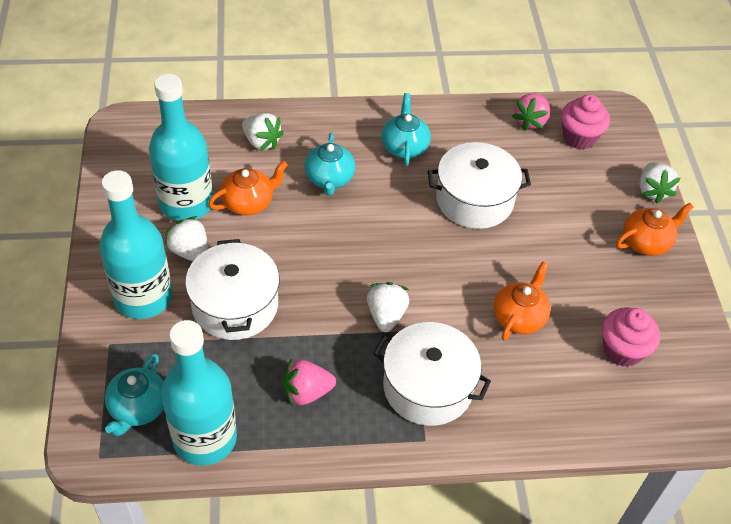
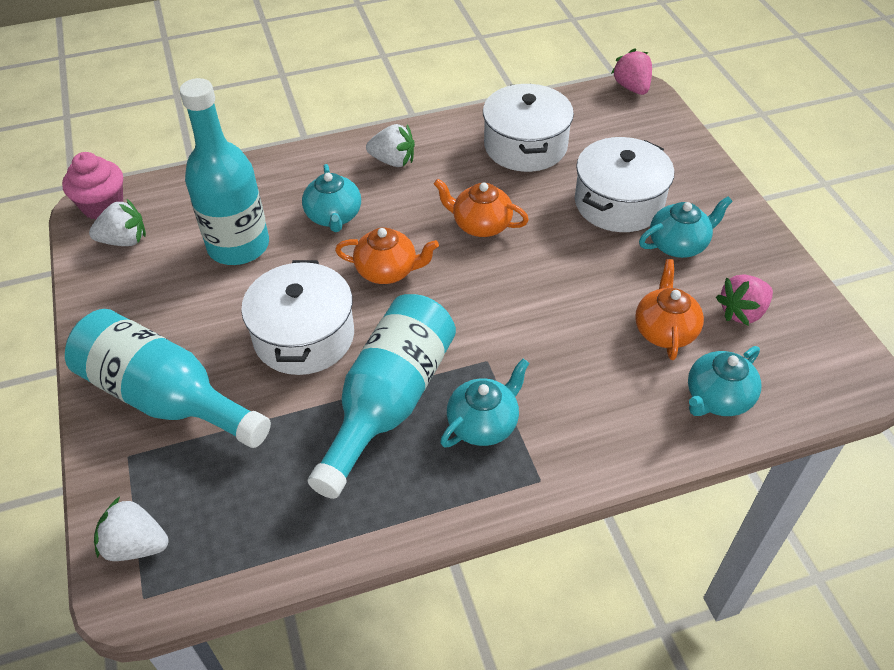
pink cupcake: 2 -> 1
turquoise teapot: 3 -> 4
white strawberry: 4 -> 3

